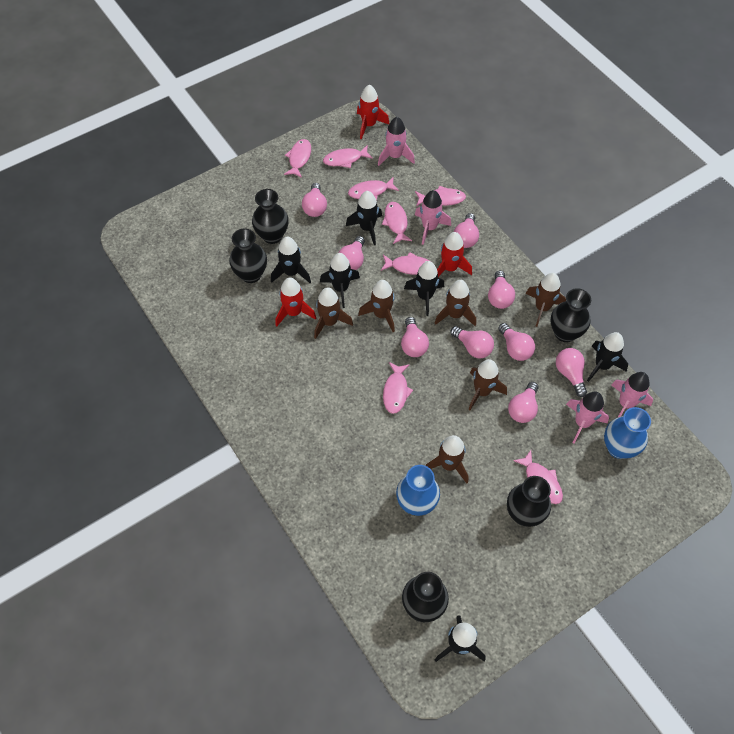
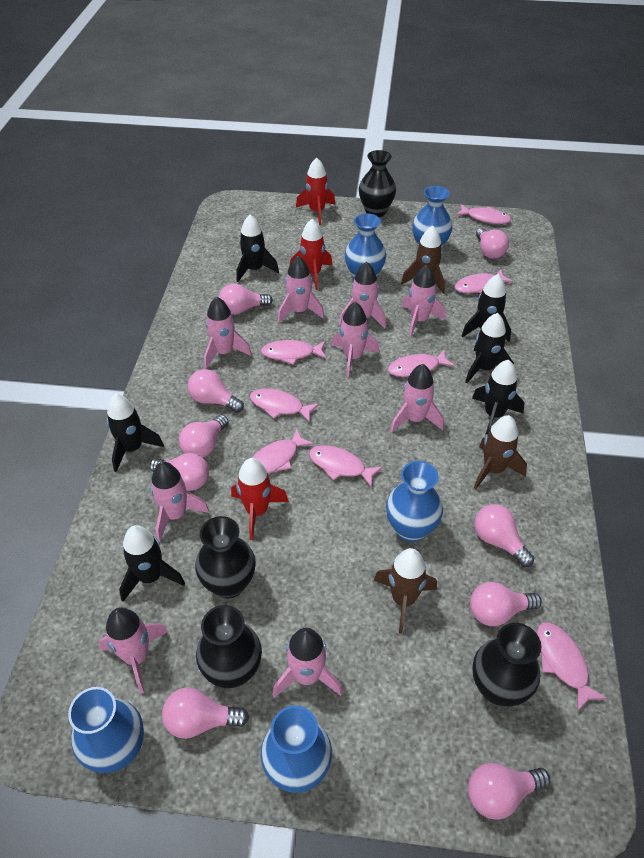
black vase: 5 -> 4
blue vase: 2 -> 5
brown rocket: 6 -> 3
pink rocket: 4 -> 9

